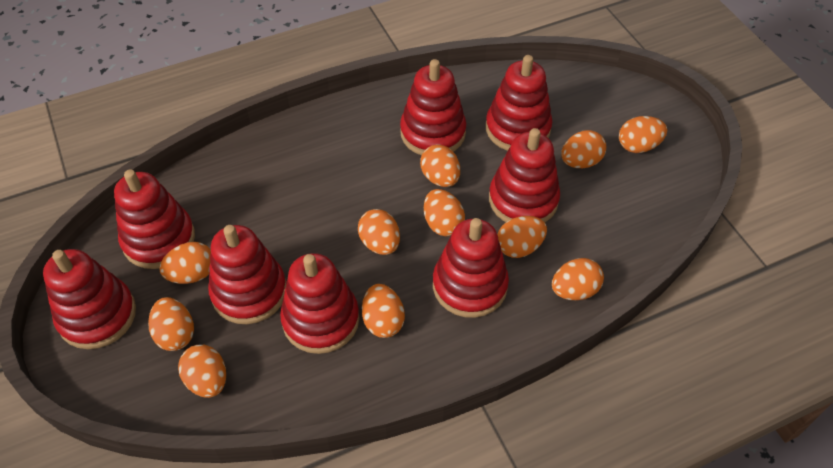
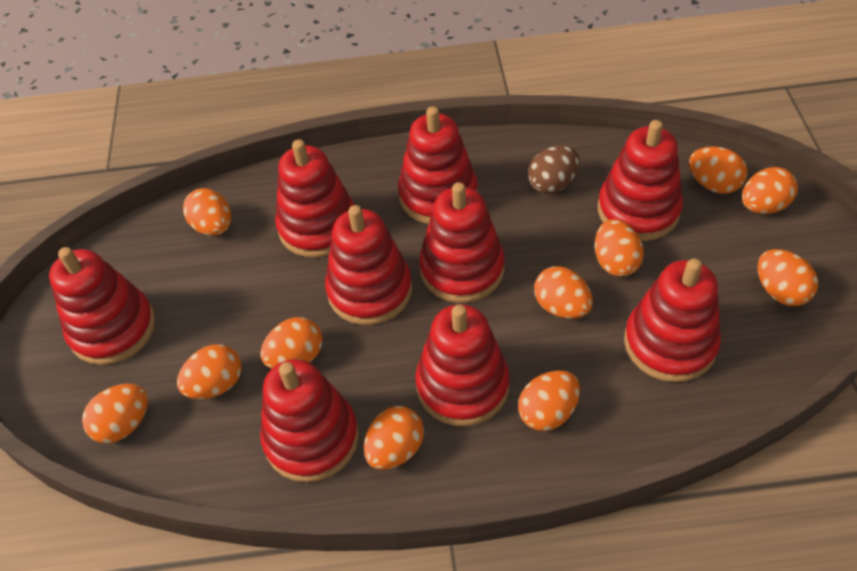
brown egg: 0 -> 1
red stacking toy: 8 -> 9

